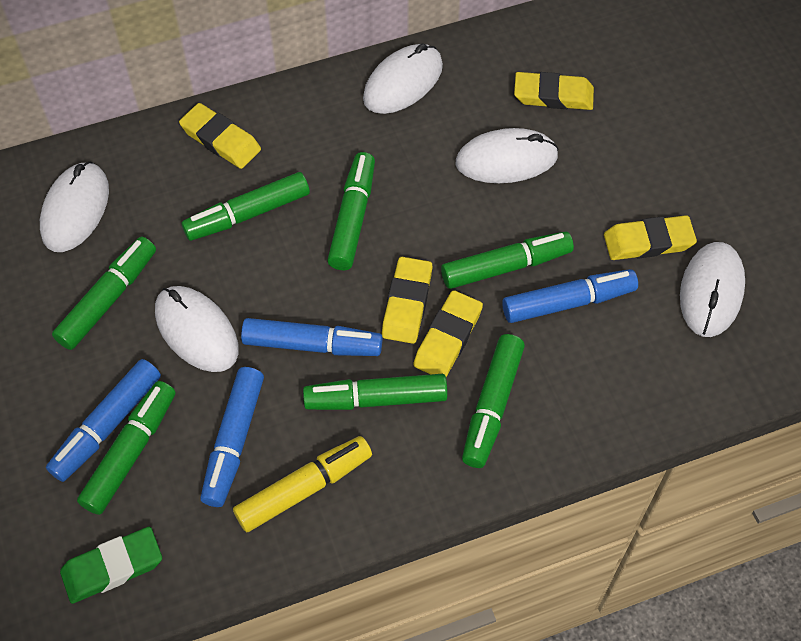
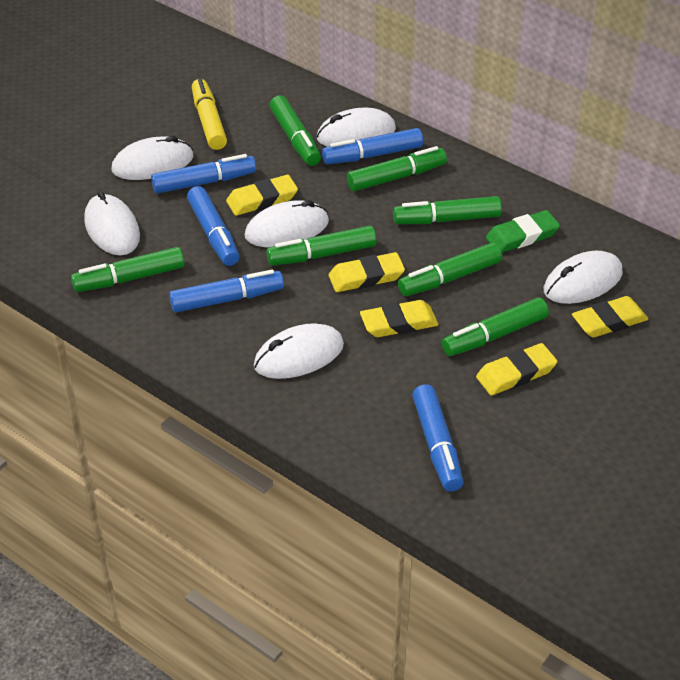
blue marker: 4 -> 5
white mouse: 5 -> 6

